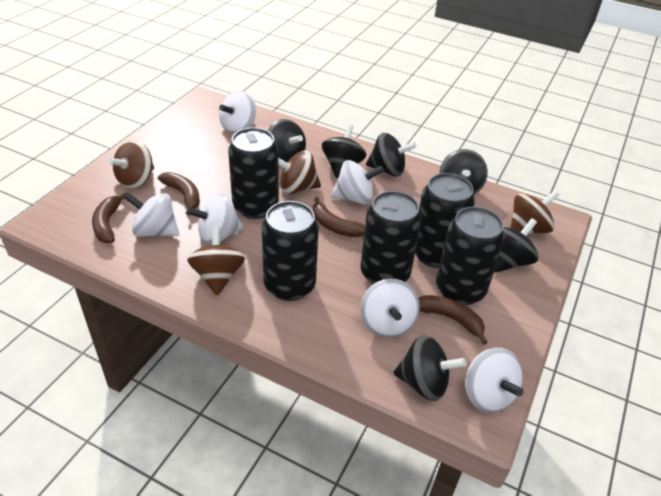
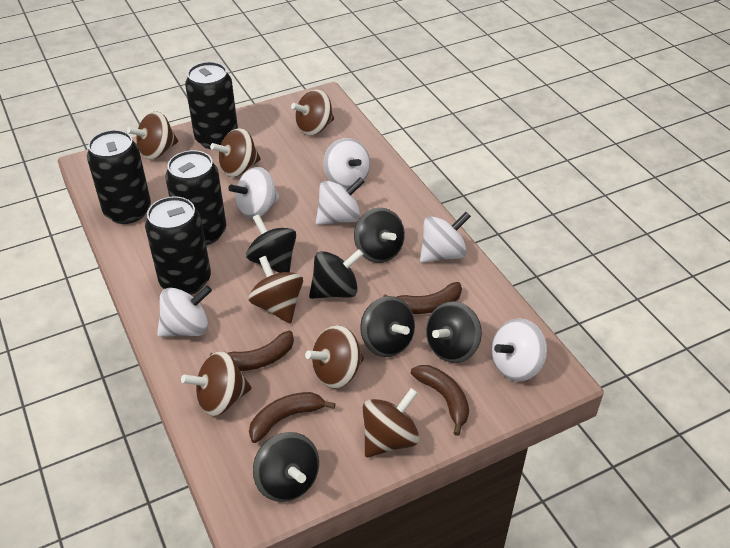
black can: 5 -> 4
brown spinning top: 4 -> 7

